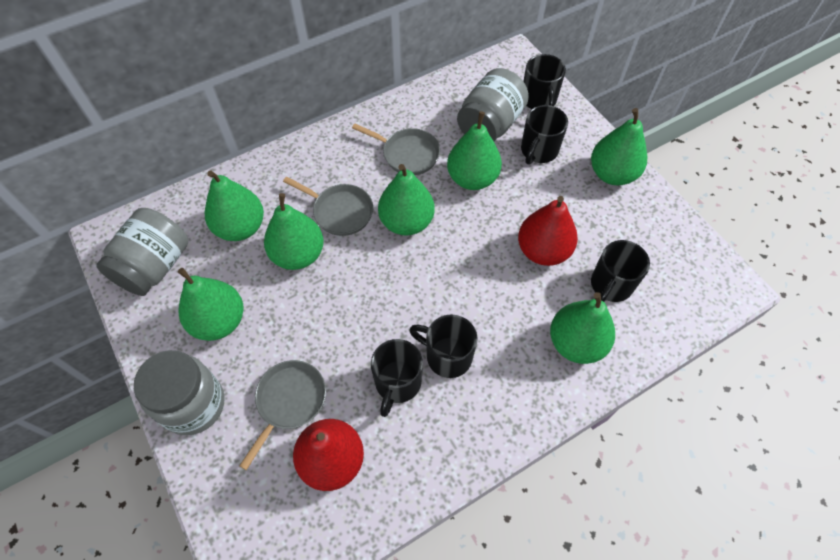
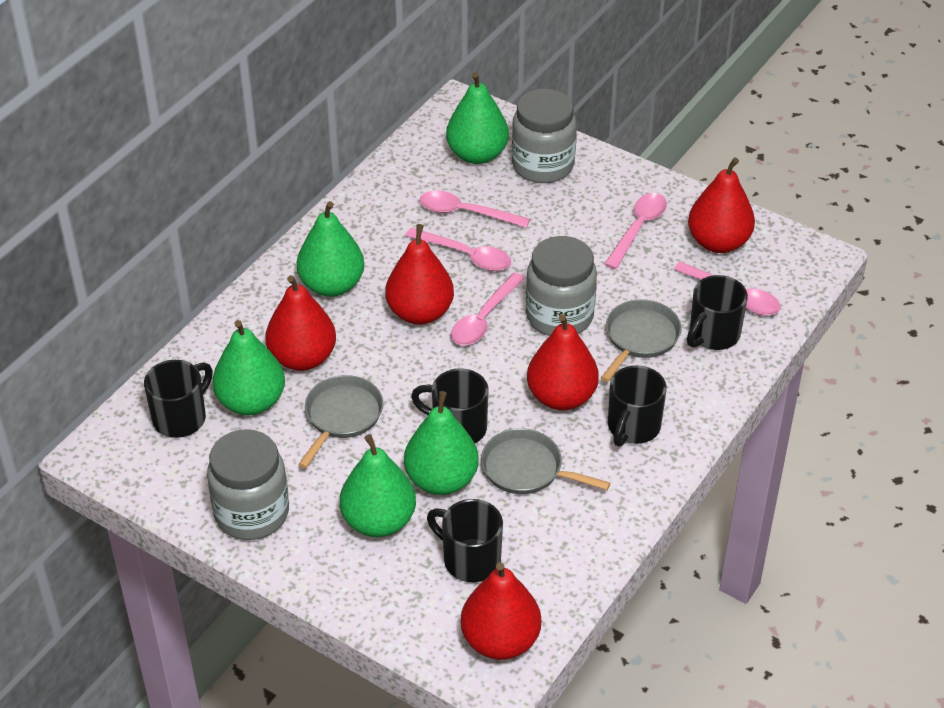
green pear: 7 -> 5
pink spoon: 0 -> 5
red pear: 2 -> 5

